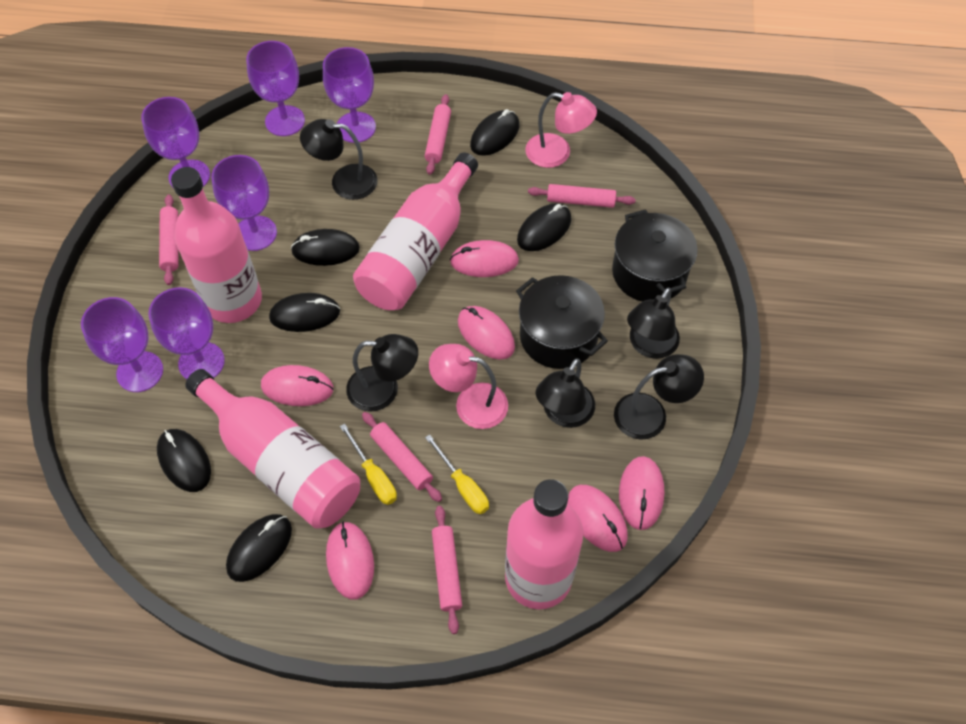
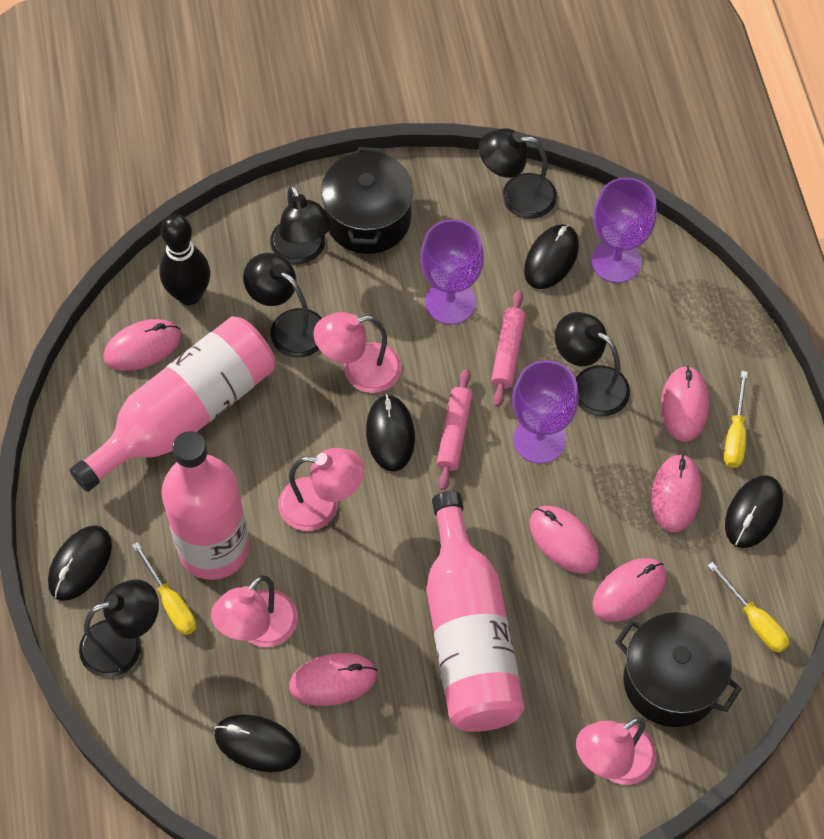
black bowling pin: 0 -> 1
black mouse: 6 -> 5
pink bottle: 4 -> 3
pink lamp: 2 -> 4
pink rolling pin: 5 -> 2
purple goblet: 6 -> 3
yellow screwdriver: 2 -> 3

